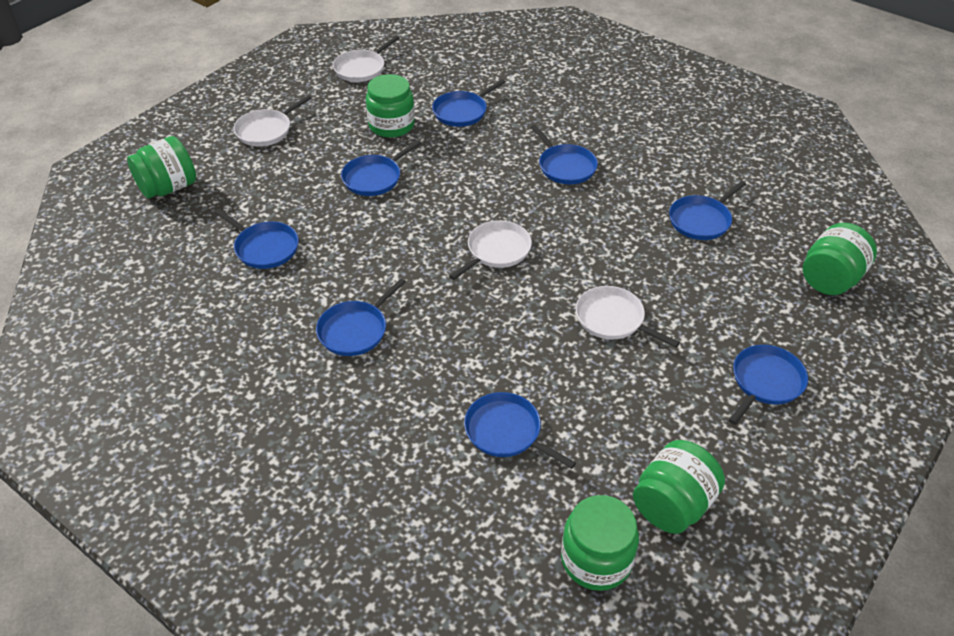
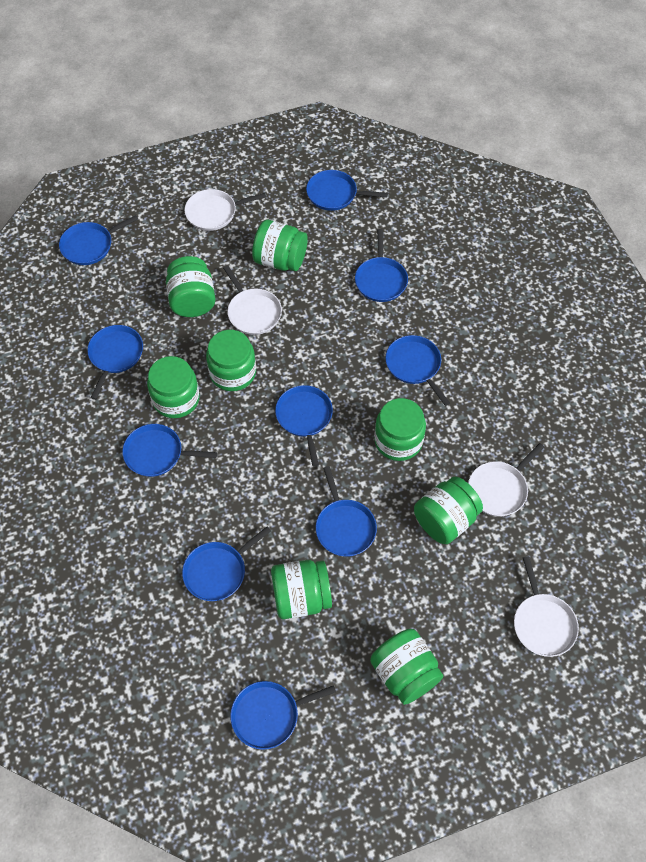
blue pan: 8 -> 10
green jar: 5 -> 8

